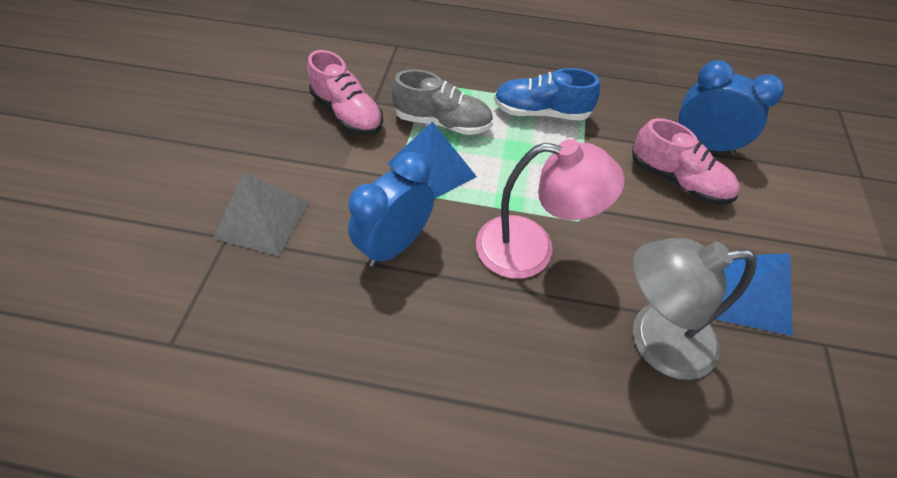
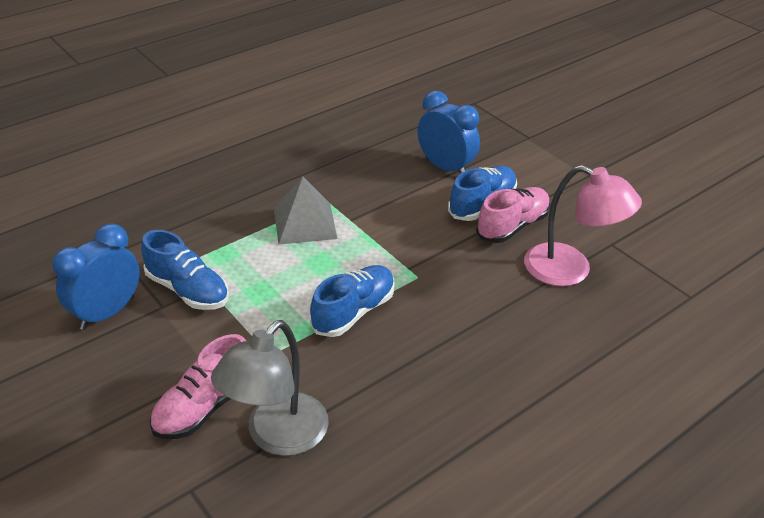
blue pyramid: 2 -> 0
blue shoe: 1 -> 3
grey shoe: 1 -> 0

